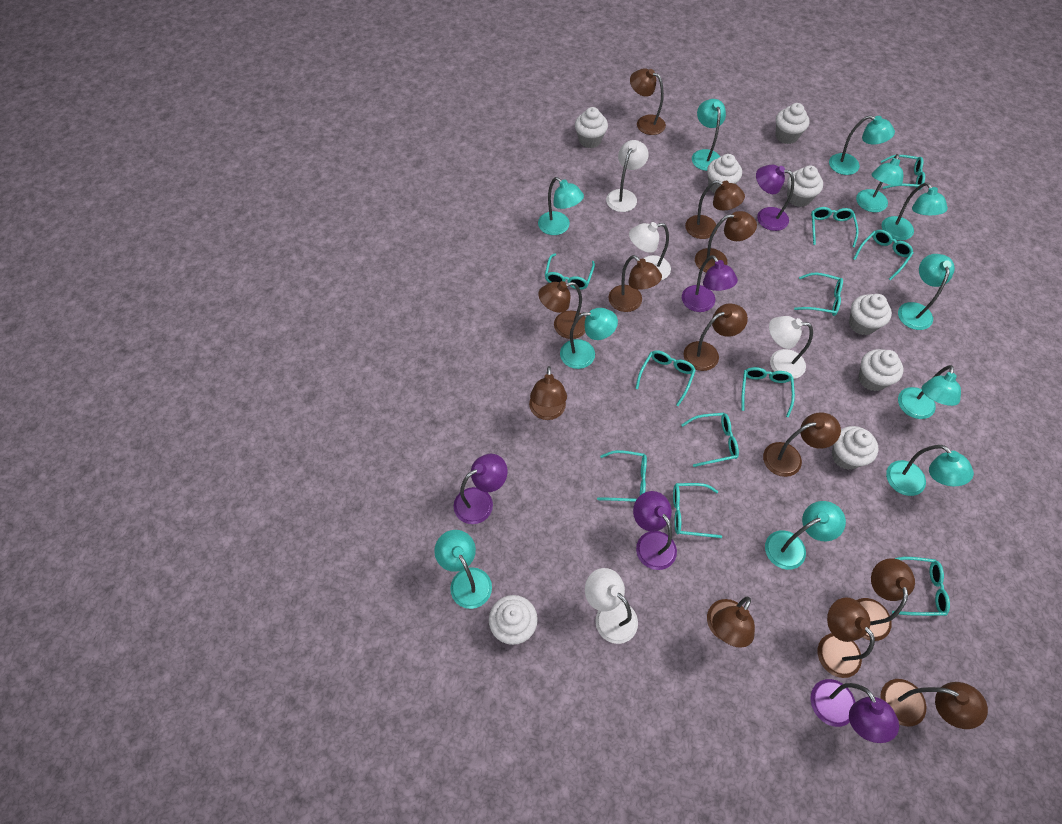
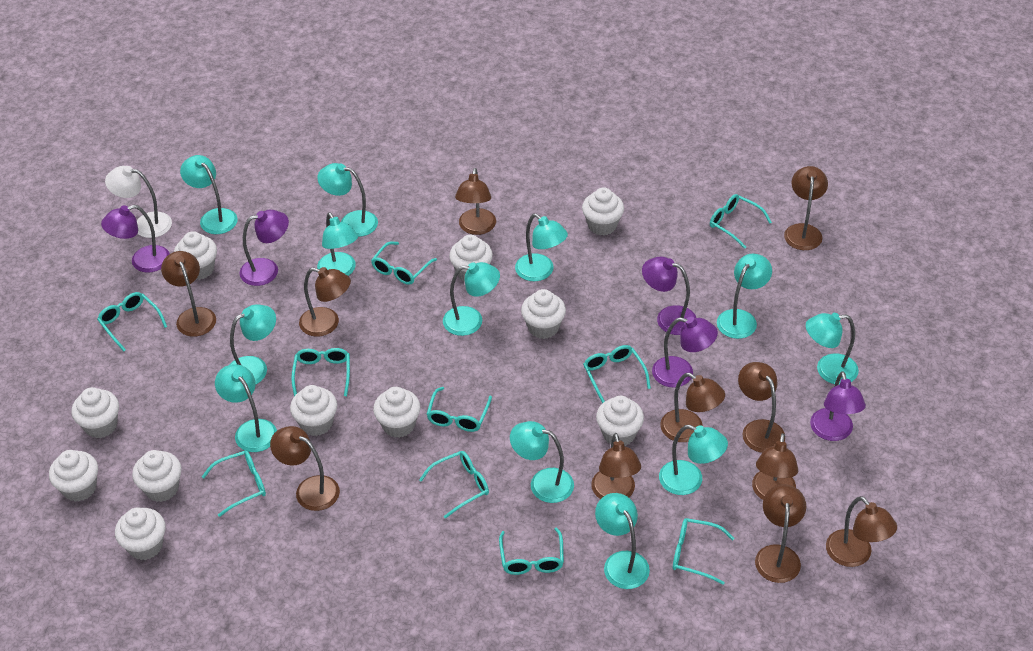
brown lamp: 12 -> 11
turquoise glasses: 11 -> 10
turquoise lamp: 11 -> 12
white cupcake: 8 -> 11
white lamp: 4 -> 1

